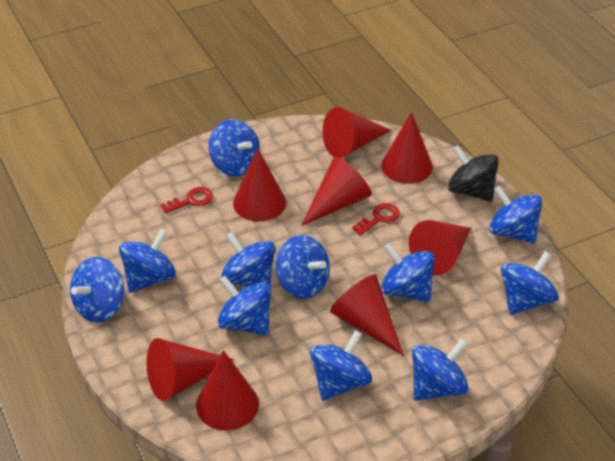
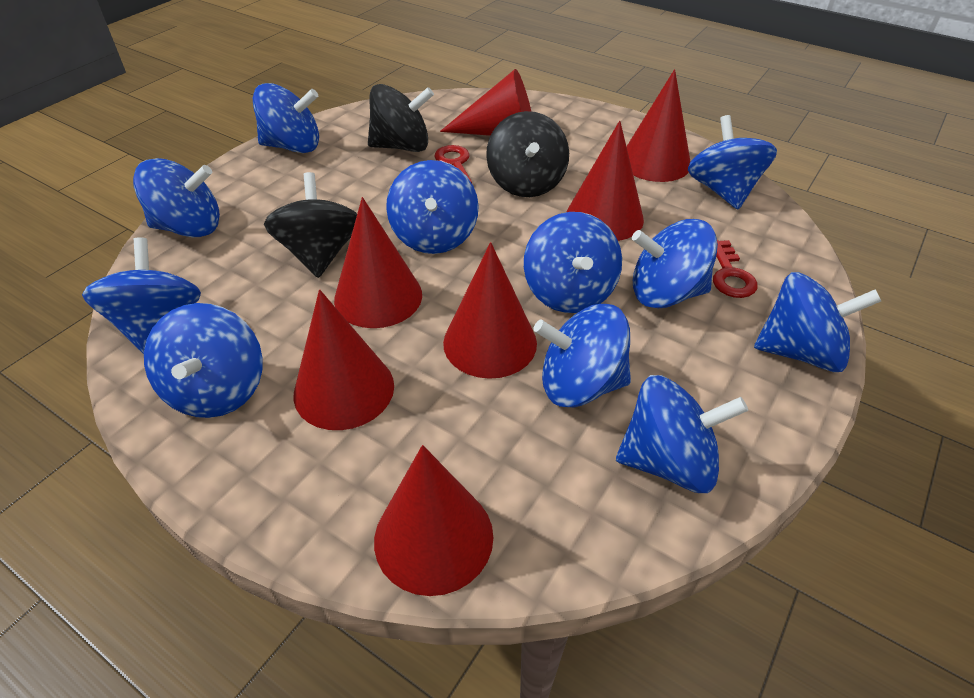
black spinning top: 1 -> 3
red cone: 8 -> 7

